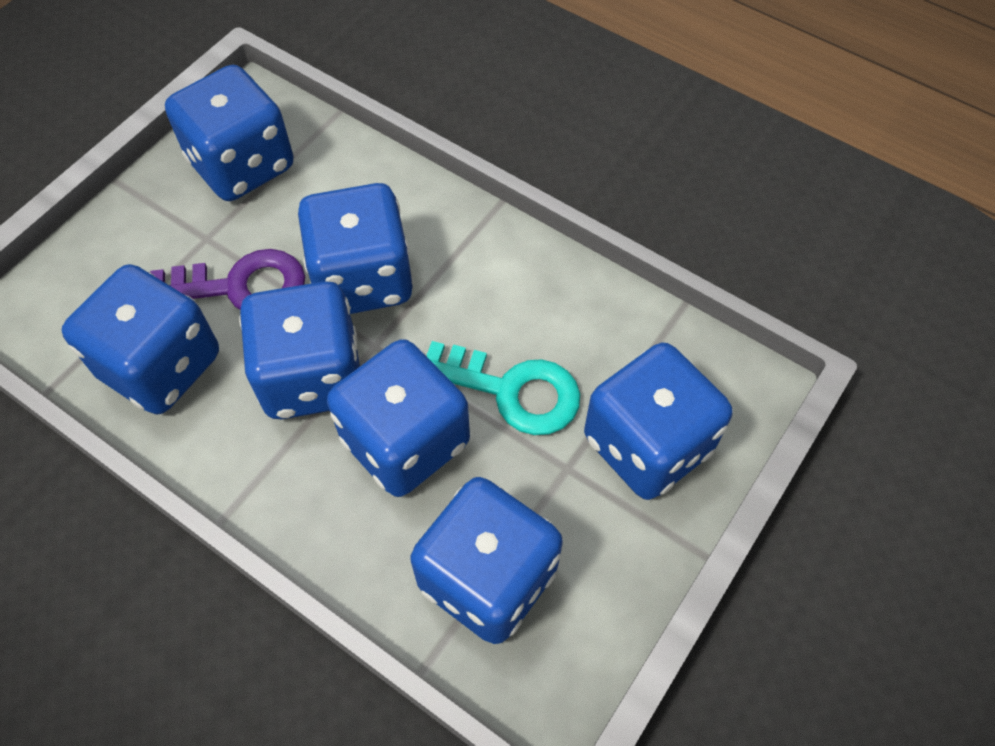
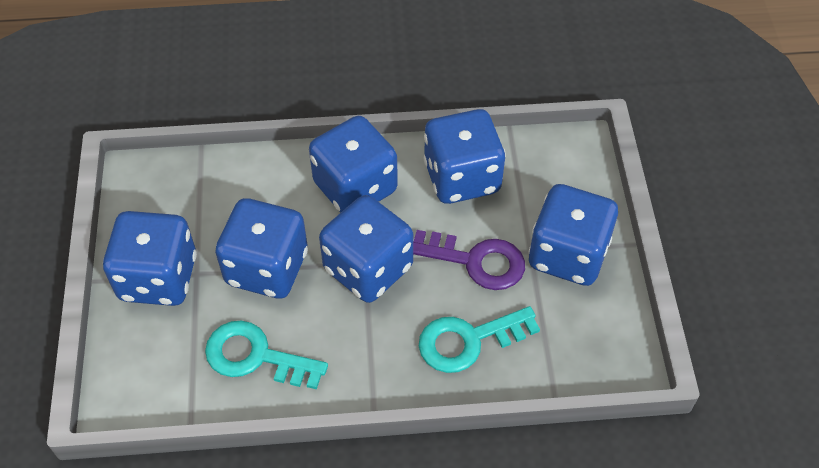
blue dice: 7 -> 6
turquoise key: 1 -> 2

